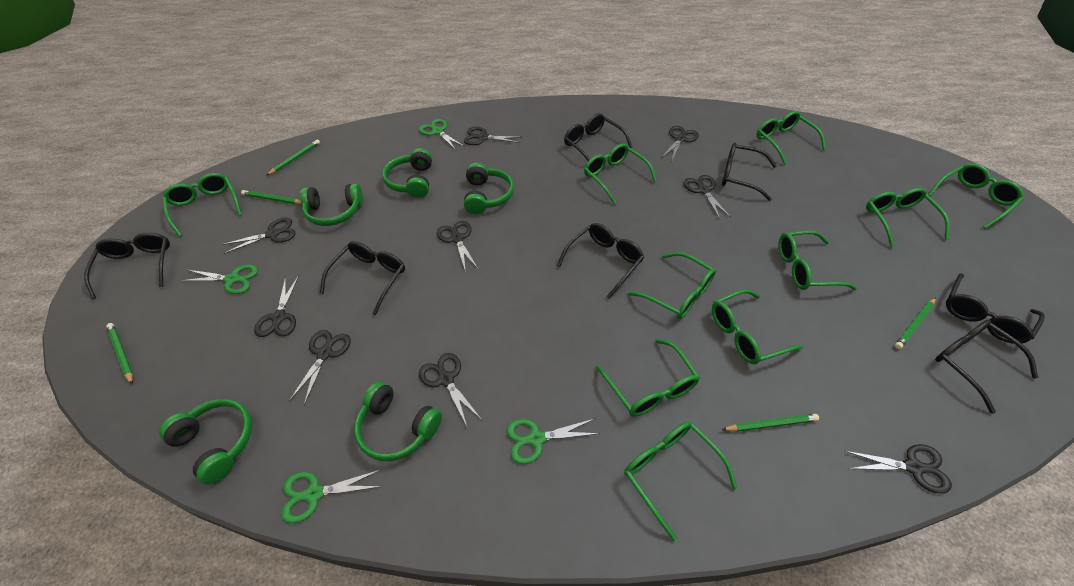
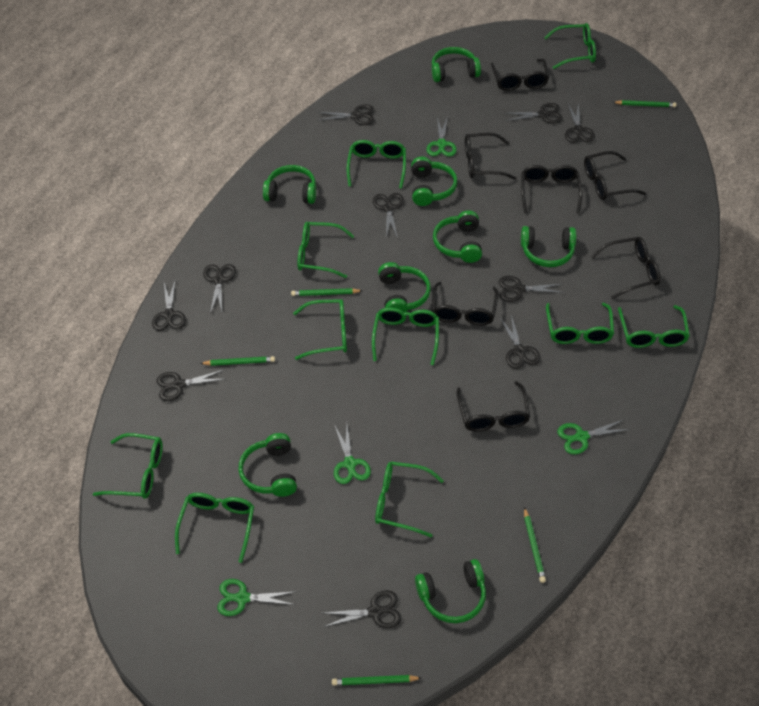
black scissors: 9 -> 10
green headphones: 5 -> 8

